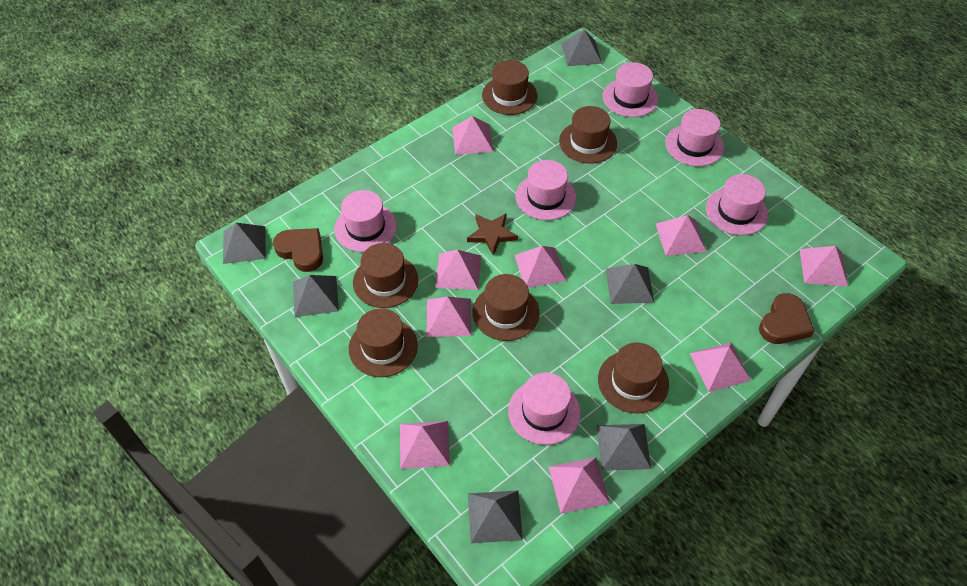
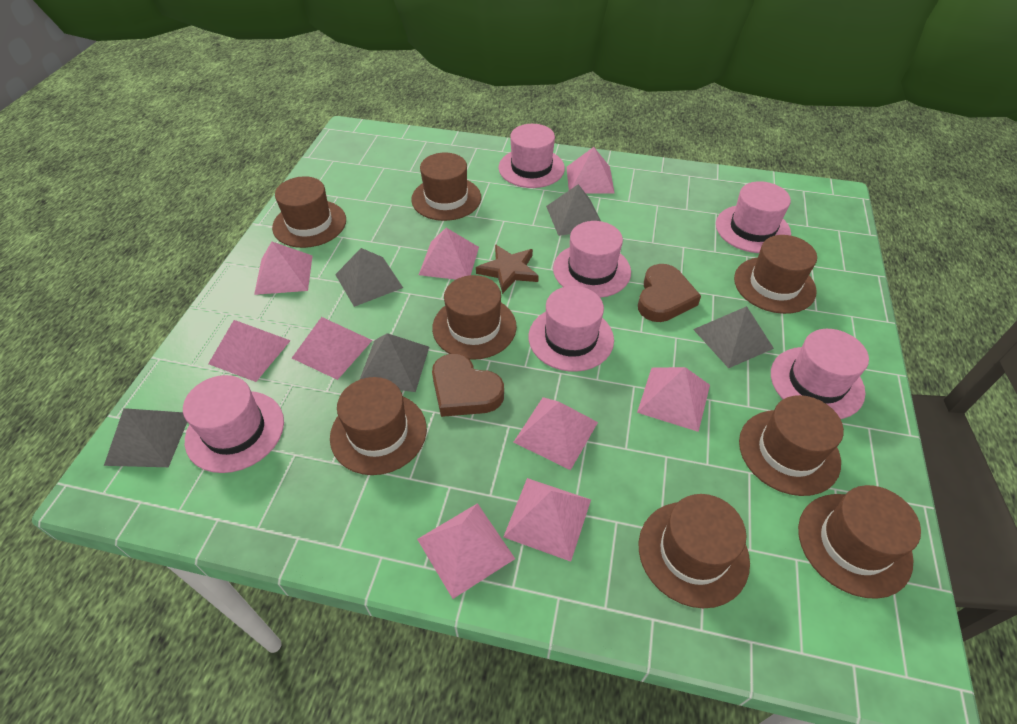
brown hat: 6 -> 8
grey pyramid: 6 -> 5

